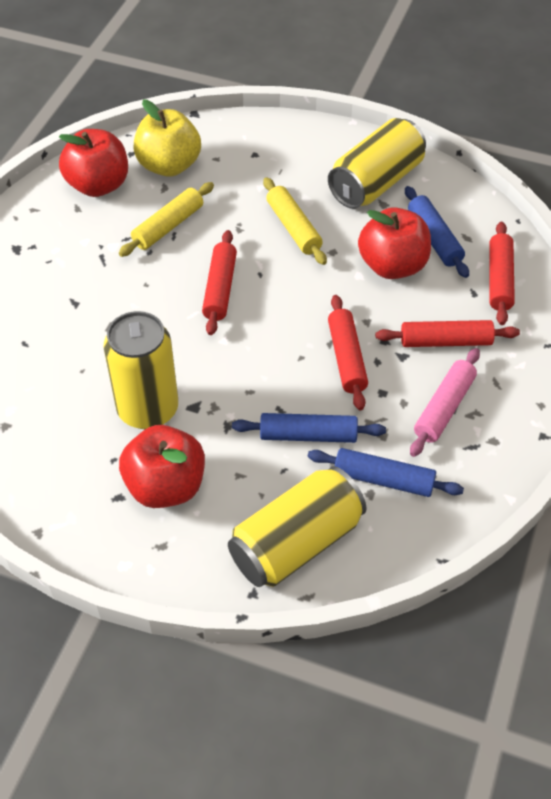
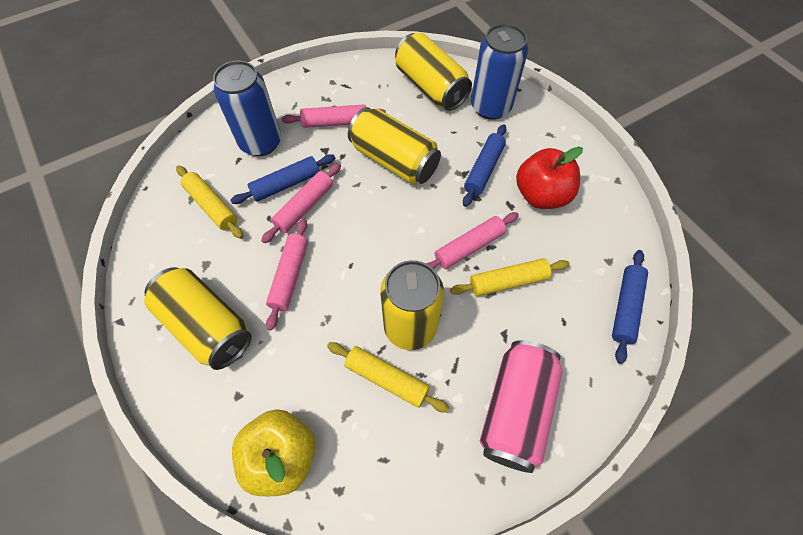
blue can: 0 -> 2
pink can: 0 -> 1
pink rolling pin: 1 -> 4
red apple: 3 -> 1
red rolling pin: 4 -> 0
yellow can: 3 -> 4
yellow rolling pin: 2 -> 3

